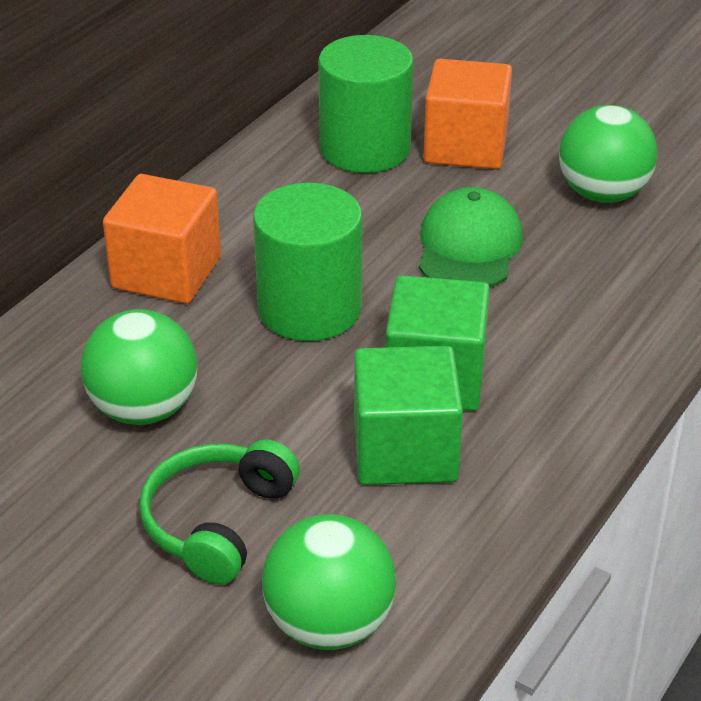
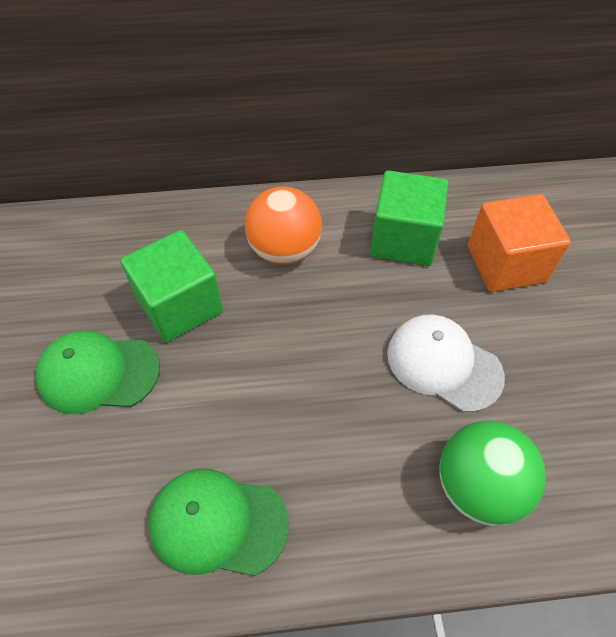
green ball: 3 -> 1
green cap: 1 -> 2
green cylinder: 2 -> 0
green headphones: 1 -> 0
orange ball: 0 -> 1
orange cube: 2 -> 1
white cap: 0 -> 1

